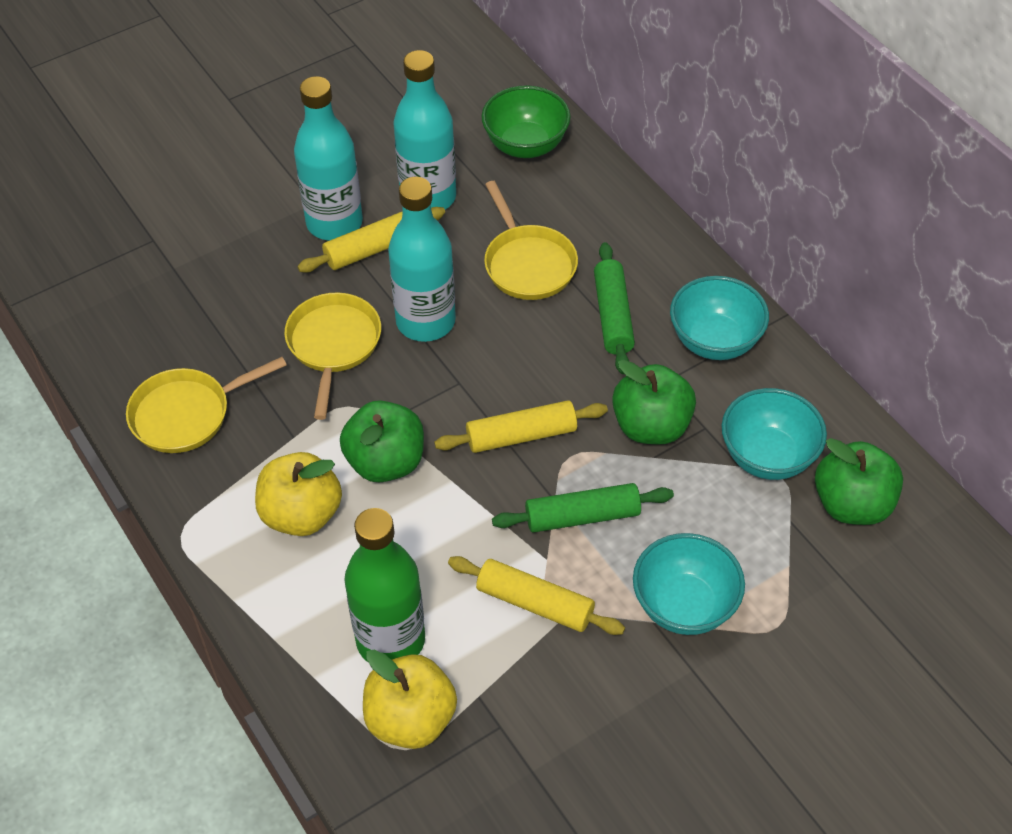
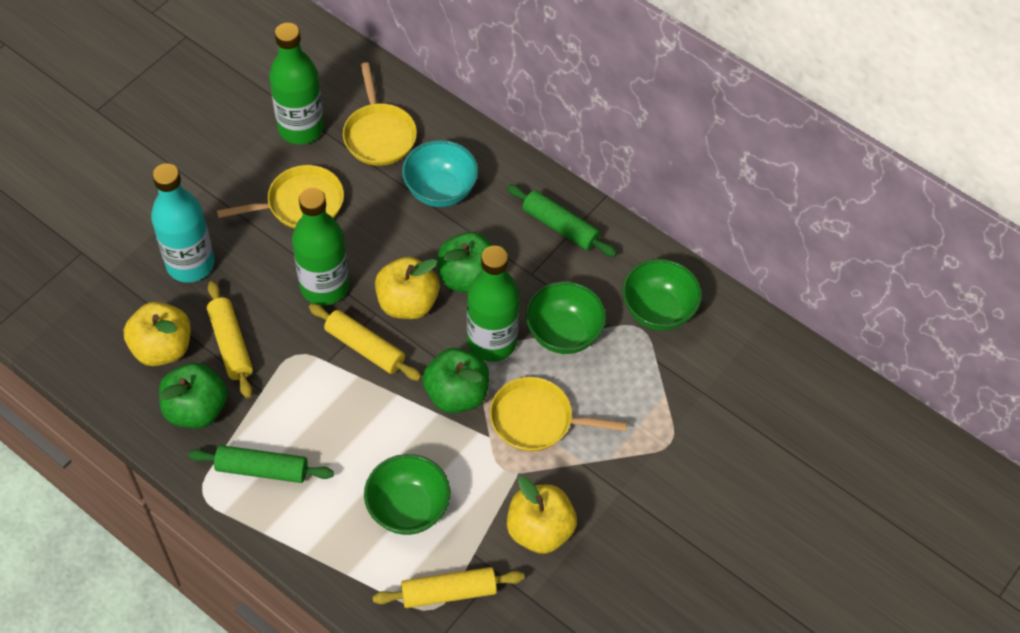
green bottle: 1 -> 3
green bowl: 1 -> 3
turquoise bottle: 3 -> 1
turquoise bowl: 3 -> 1
yellow apple: 2 -> 3

